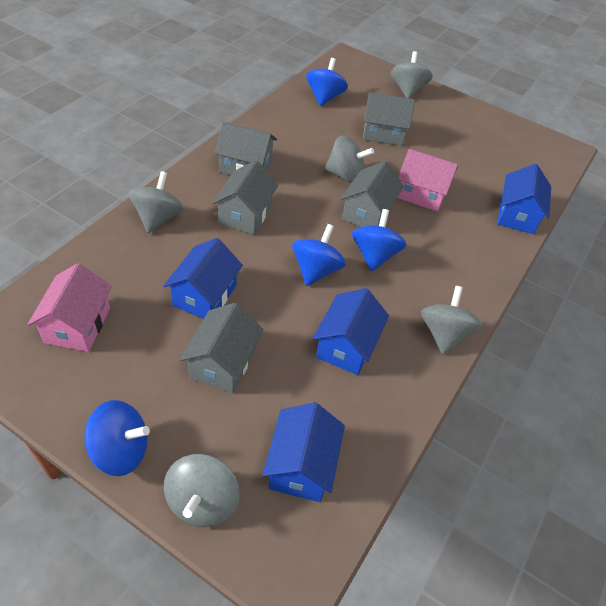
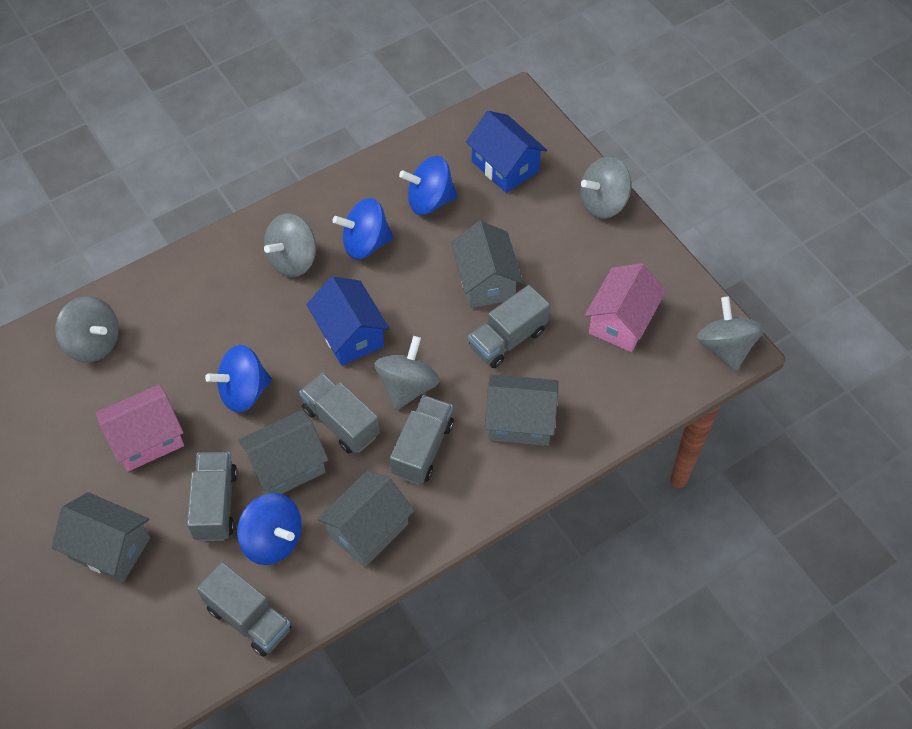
blue house: 4 -> 2
grey truck: 0 -> 5

